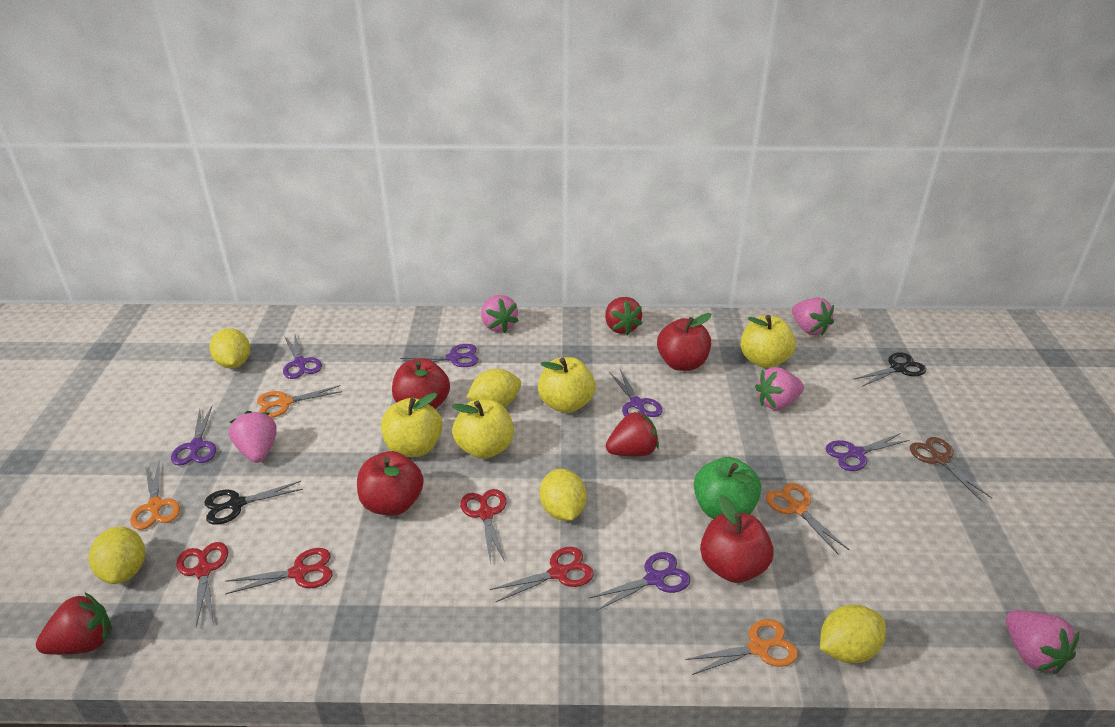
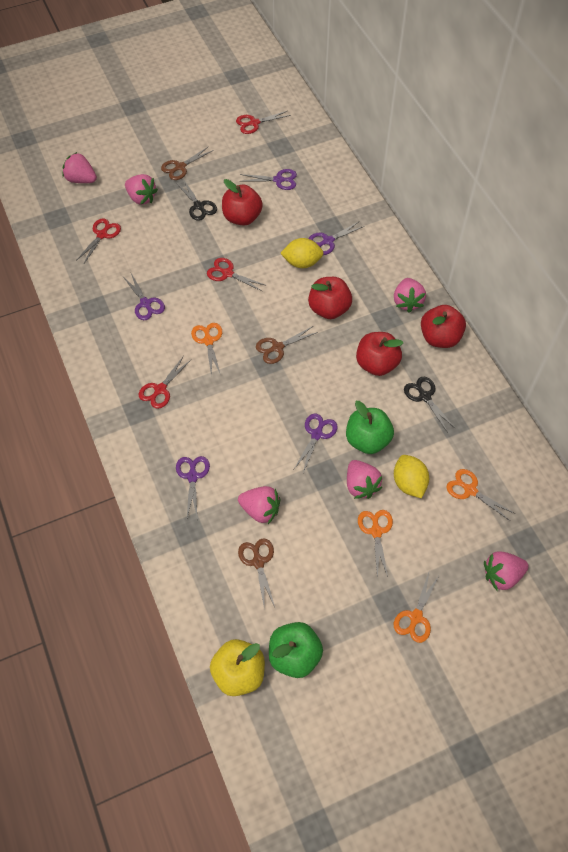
brown scissors: 1 -> 3
green apple: 1 -> 2
pink strawberry: 5 -> 6
purple scissors: 6 -> 5
red strawberry: 3 -> 0
yellow apple: 4 -> 1
yellow lemon: 5 -> 2

